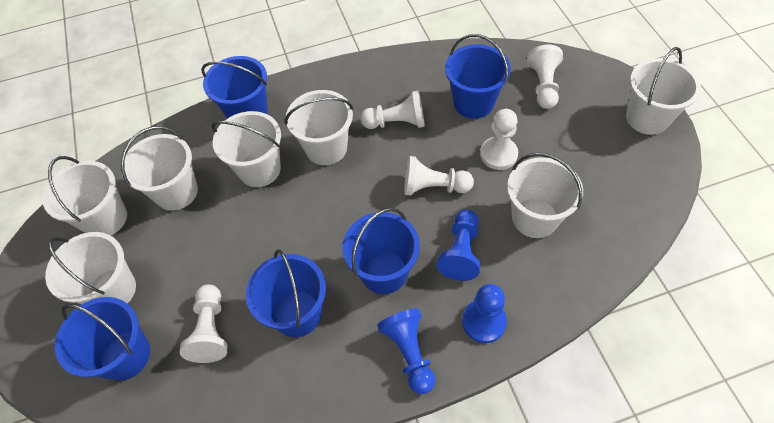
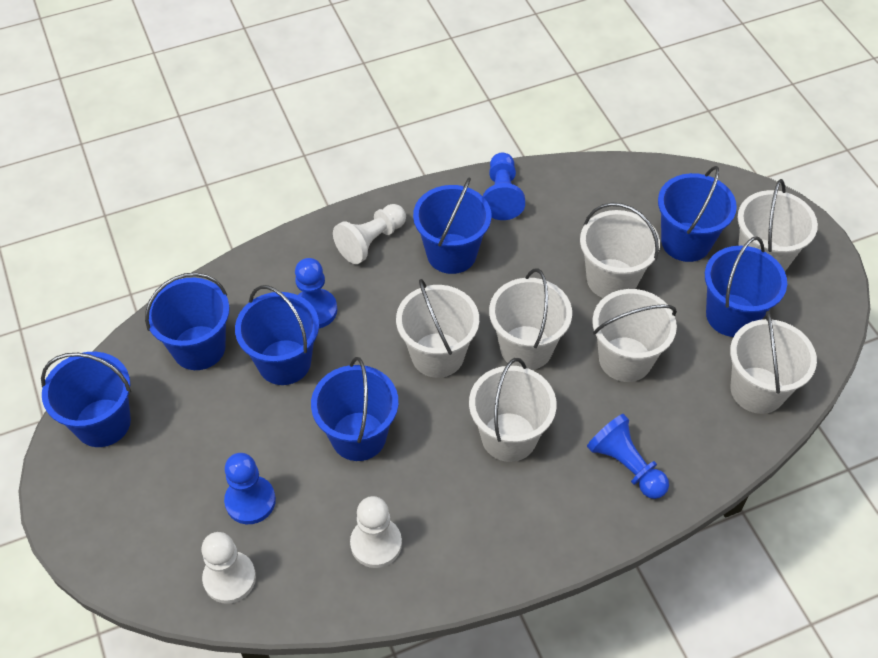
blue bucket: 5 -> 7
blue pawn: 3 -> 4
white pawn: 5 -> 3

